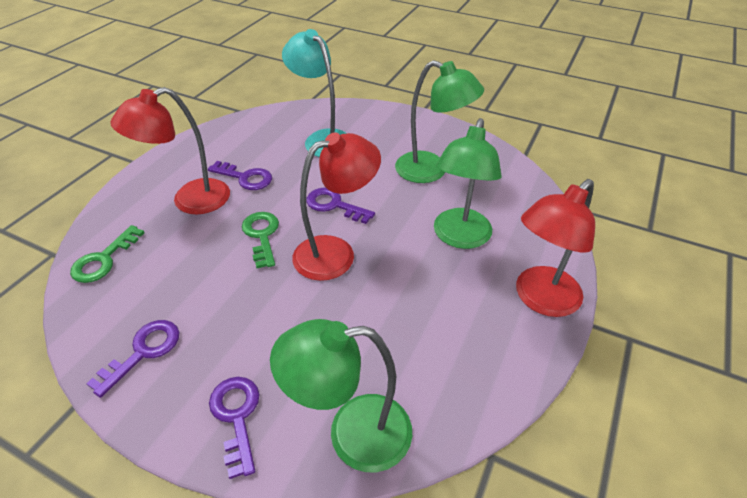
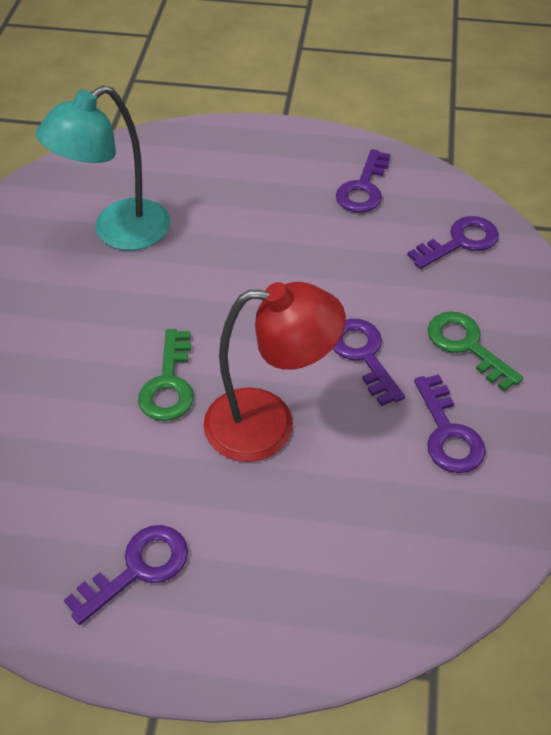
green lamp: 3 -> 0
purple key: 4 -> 5
red lamp: 3 -> 1

